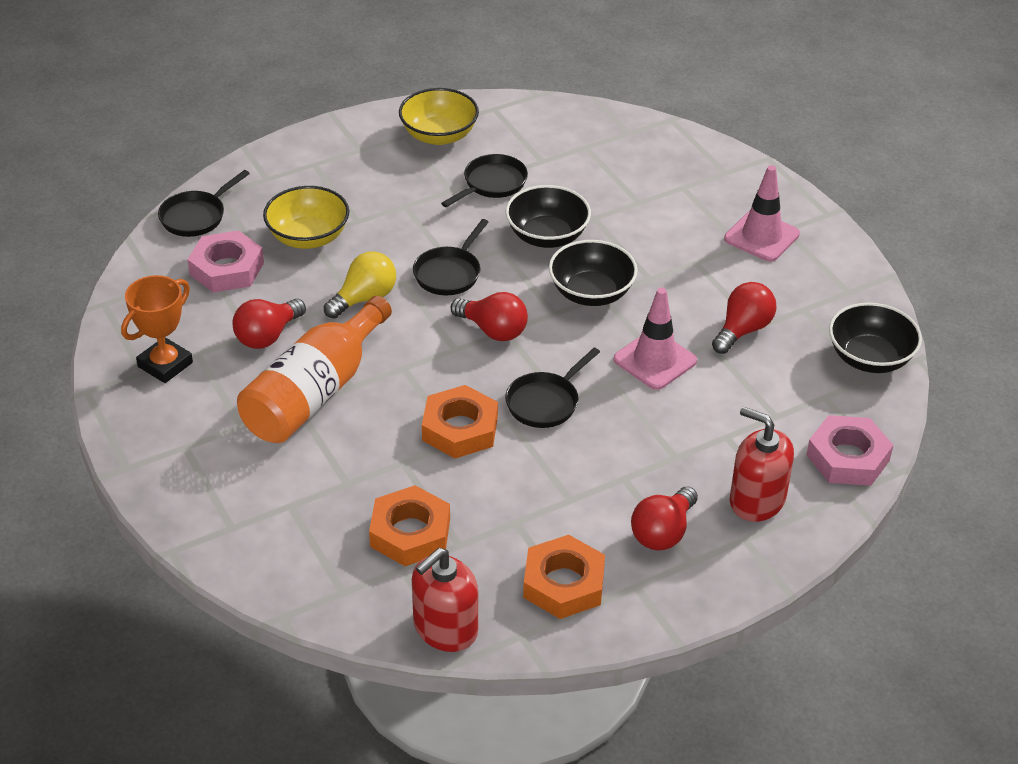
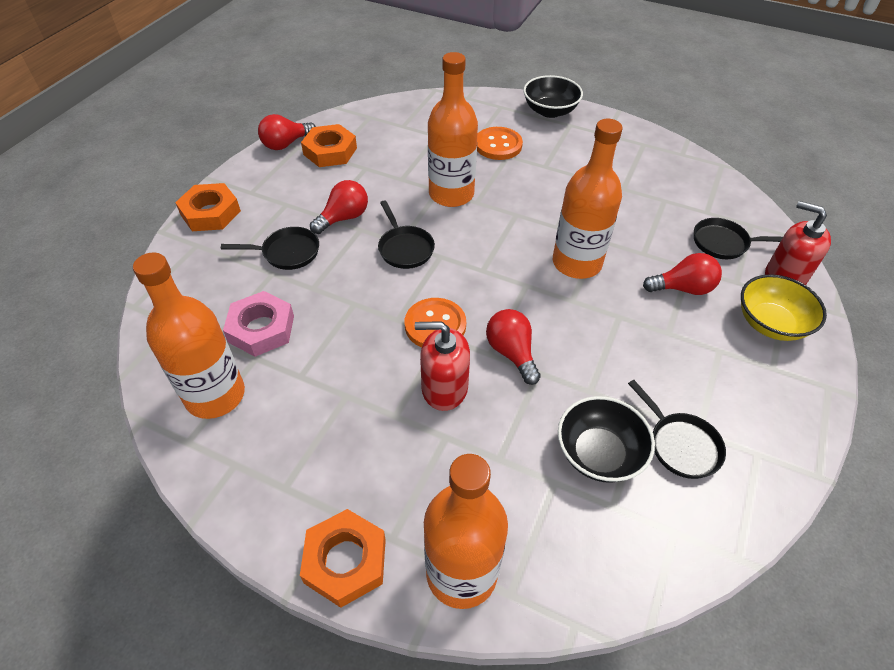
black bowl: 3 -> 2
orange bottle: 1 -> 4
orange button: 0 -> 2
orange trophy: 1 -> 0
pink nut: 2 -> 1
pink traffic cone: 2 -> 0
yellow bowl: 2 -> 1
yellow light bulb: 1 -> 0

